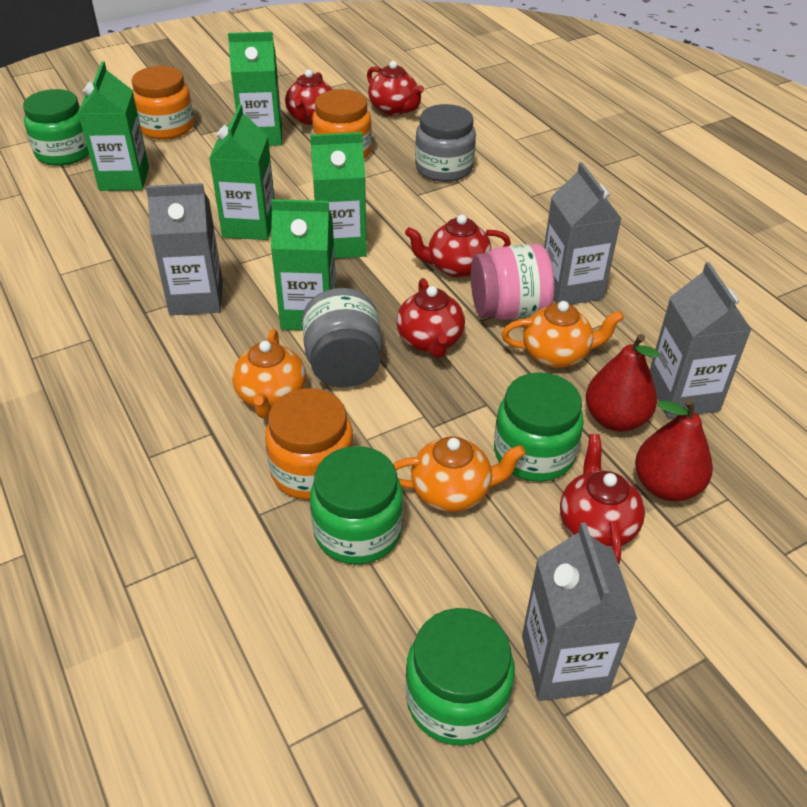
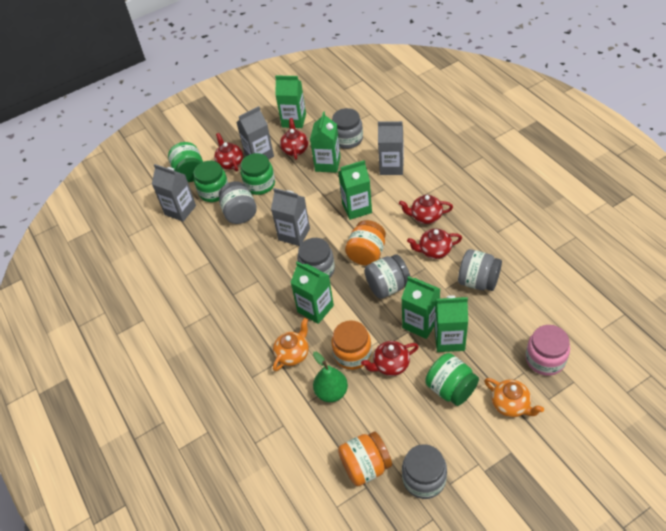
green carton: 5 -> 6
green pear: 0 -> 1
grey jar: 2 -> 6
orange teapot: 3 -> 2
red pear: 2 -> 0

